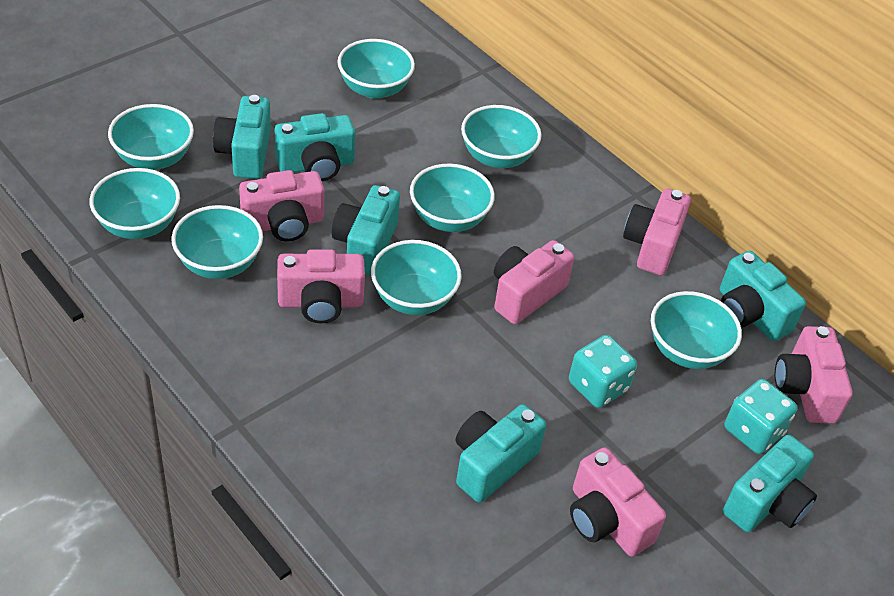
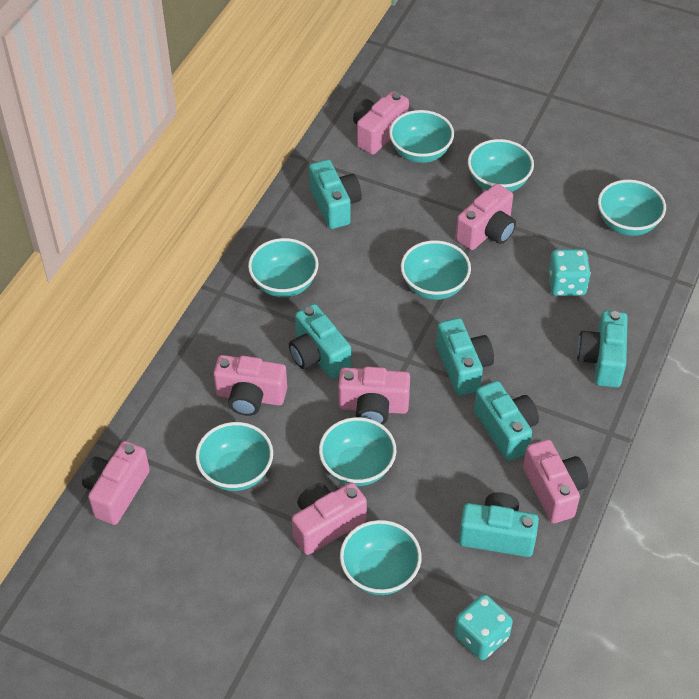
pink camera: 6 -> 7

